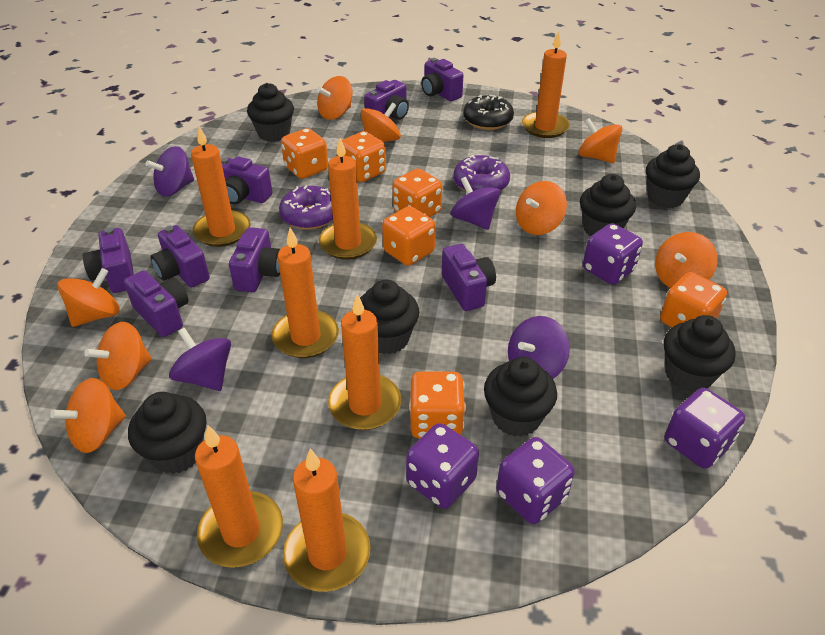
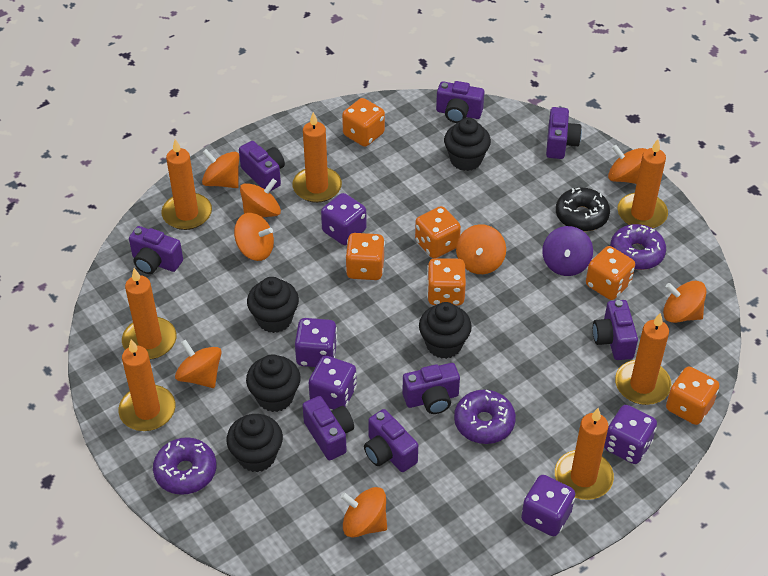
black cupcake: 7 -> 5
purple dice: 4 -> 5
purple donut: 2 -> 3
purple spinning top: 4 -> 1

